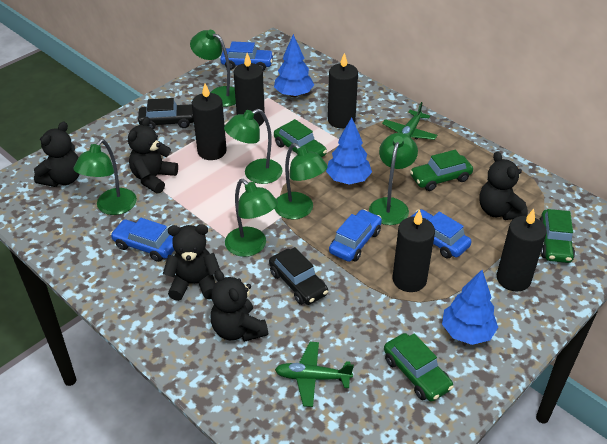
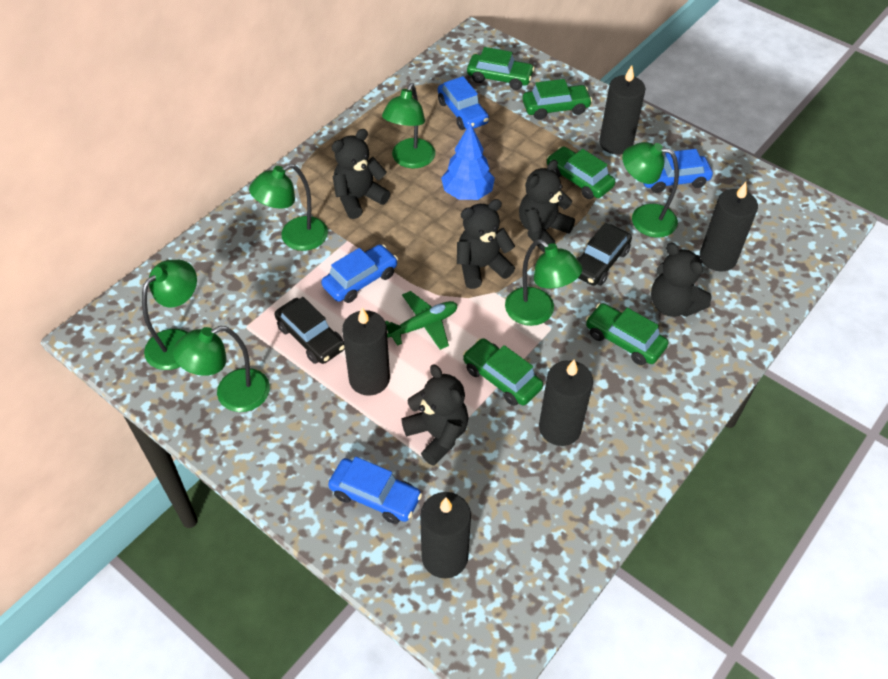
blue tree: 3 -> 1
green car: 4 -> 5
green plane: 2 -> 1

